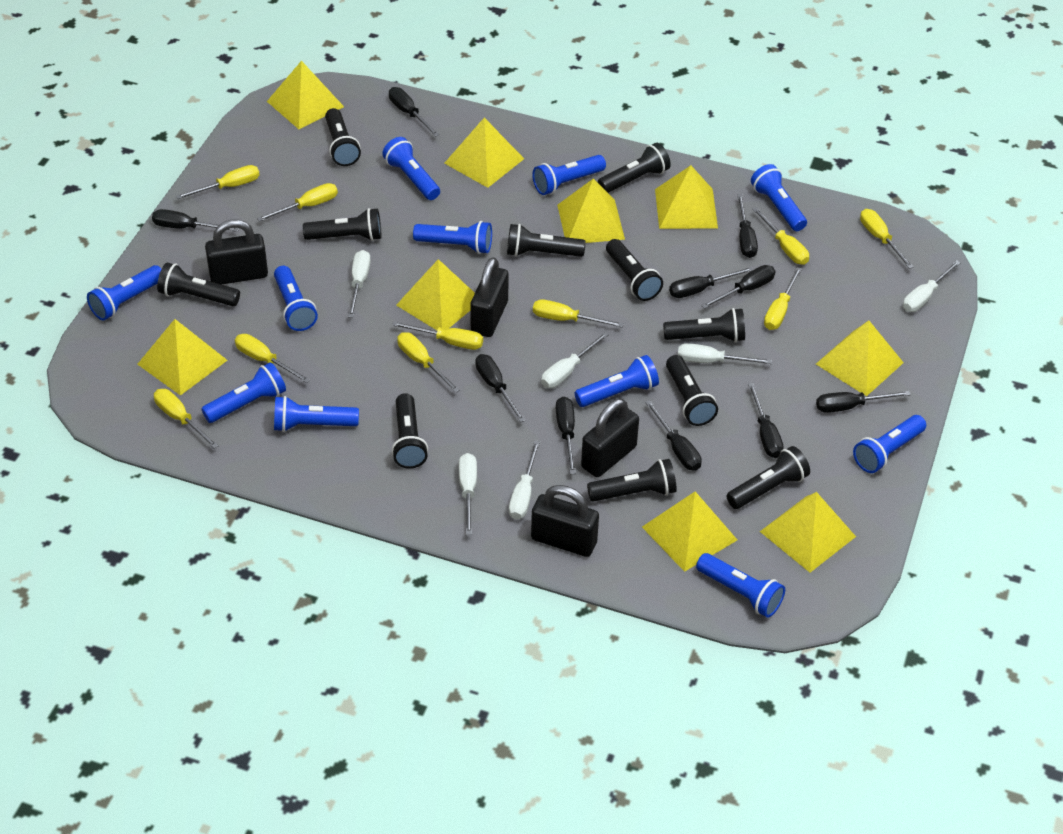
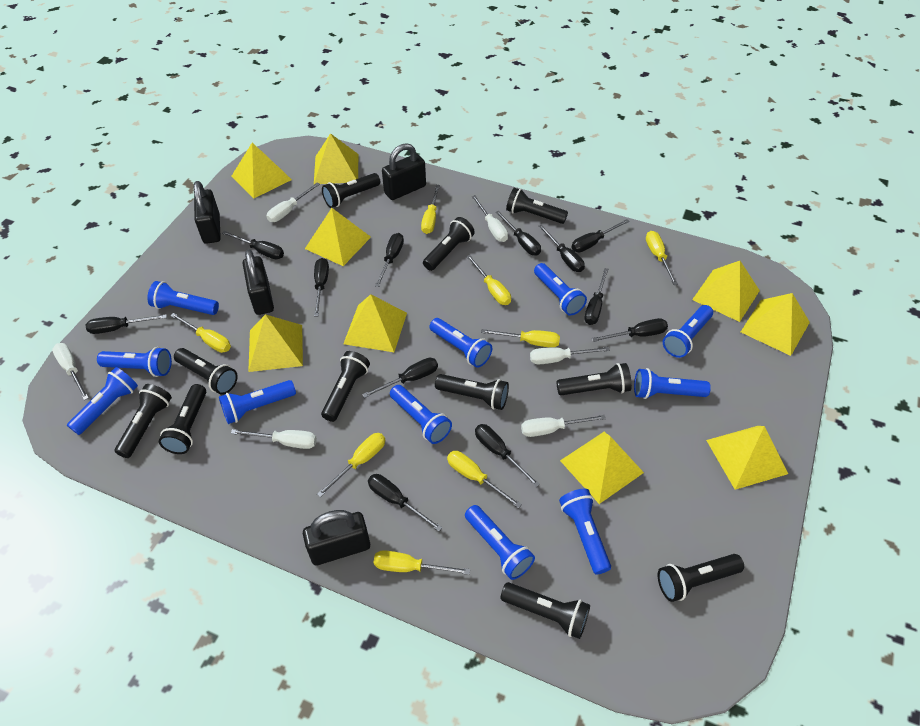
black screwdriver: 10 -> 12
yellow screwdriver: 10 -> 8

